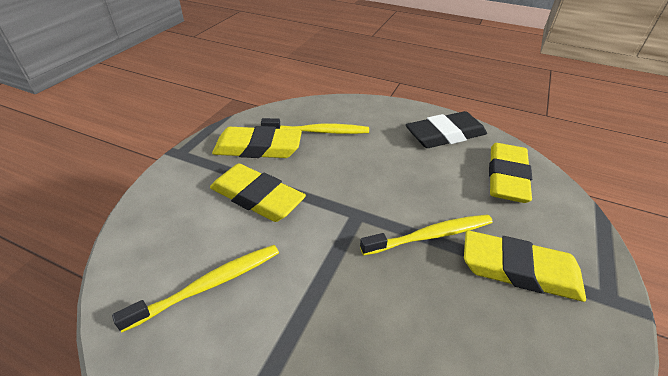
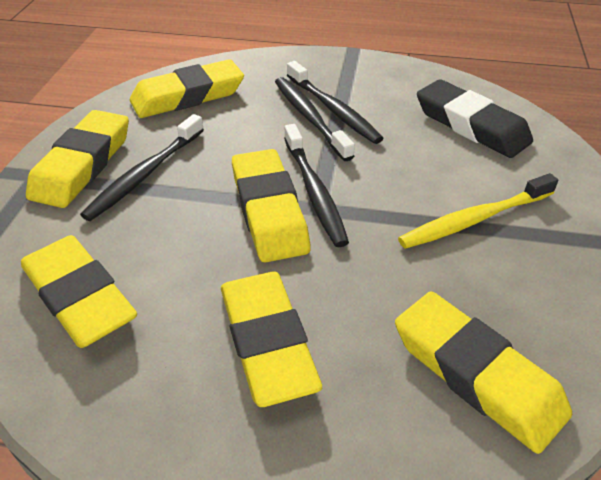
black toothbrush: 0 -> 4
yellow eraser: 4 -> 6
yellow toothbrush: 3 -> 1

